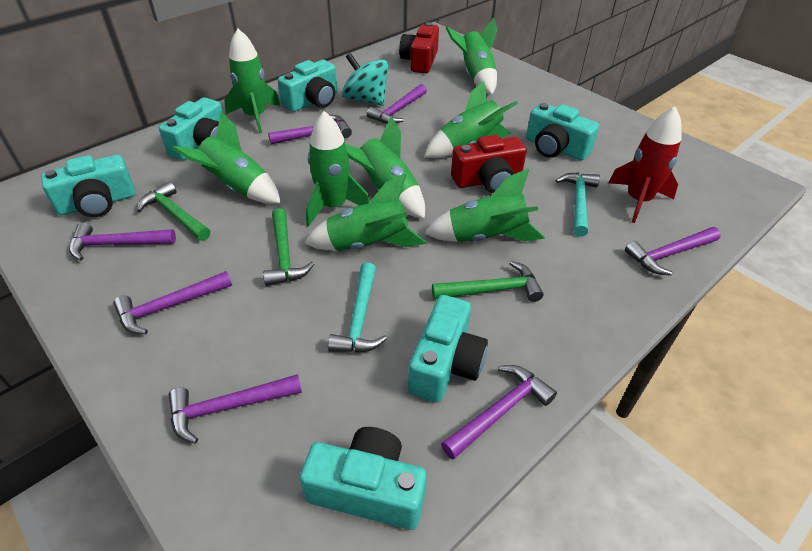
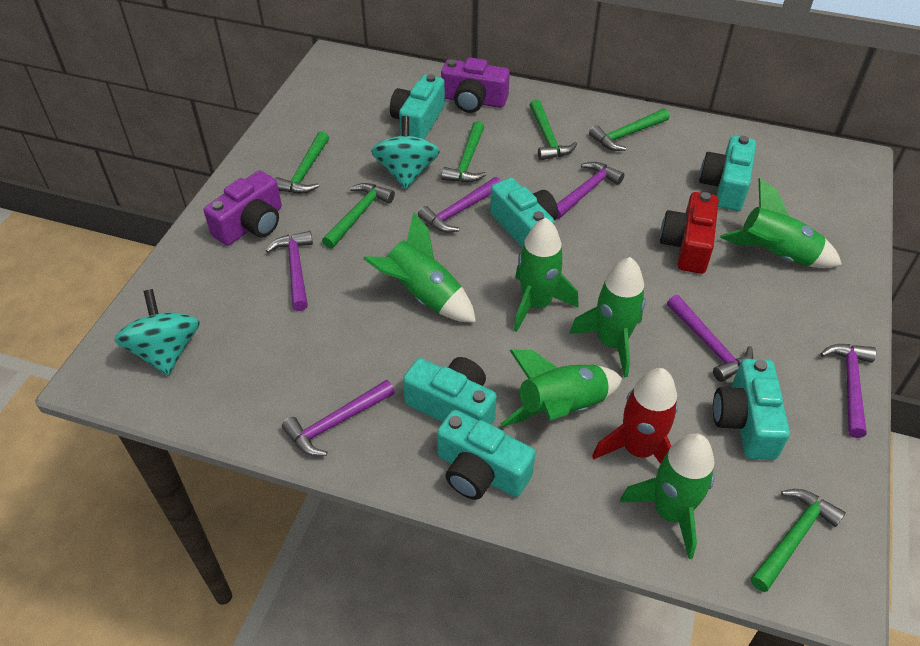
green hammer: 3 -> 6
green rocket: 8 -> 6
purple camera: 0 -> 2
purple hammer: 7 -> 6
red camera: 2 -> 1
turquoise hammer: 2 -> 0
turquoise spinning top: 1 -> 2

